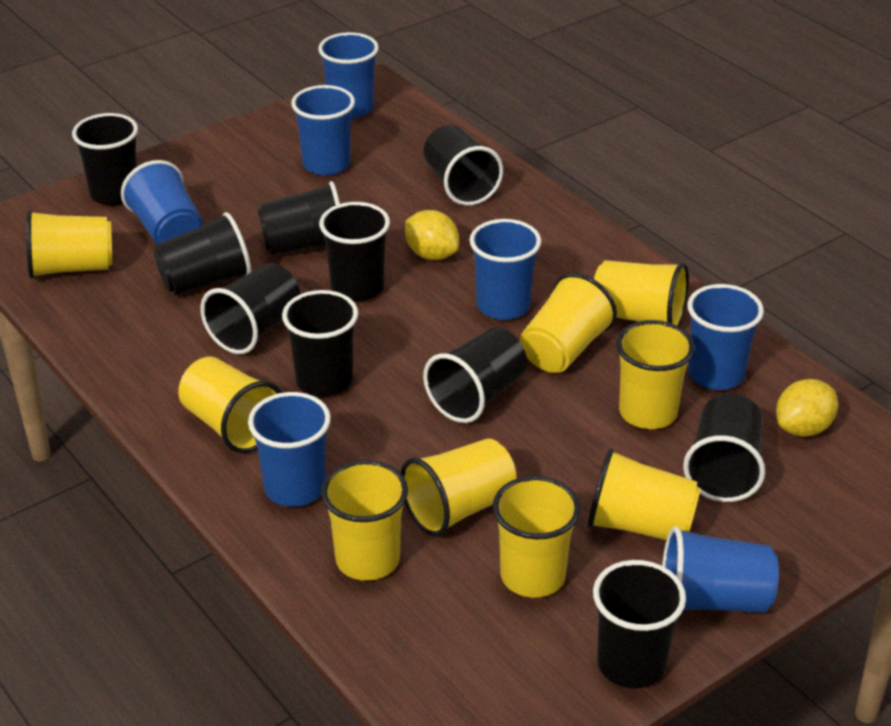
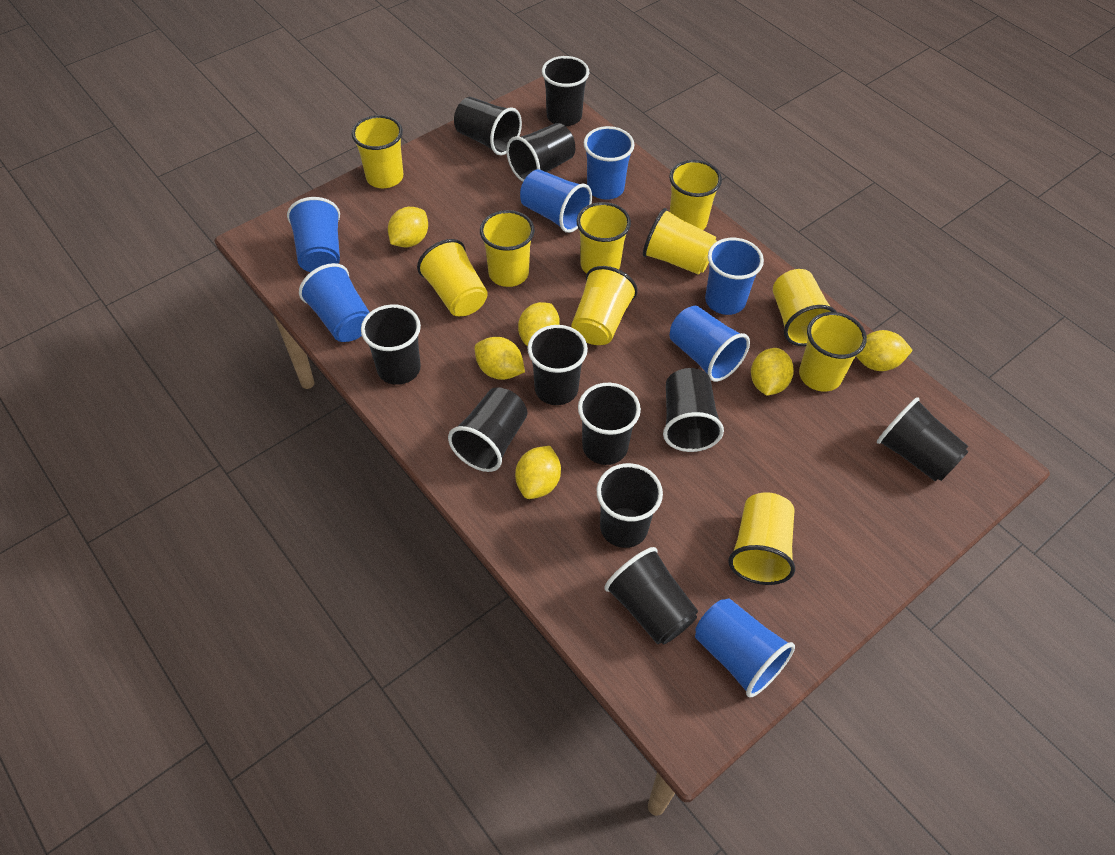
black cup: 10 -> 11
yellow cup: 9 -> 10
yellow lemon: 2 -> 6

